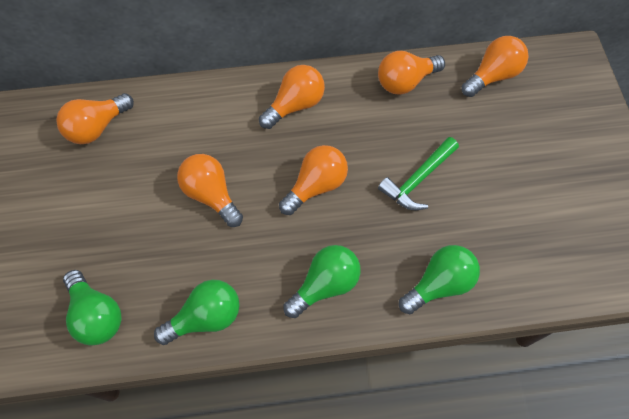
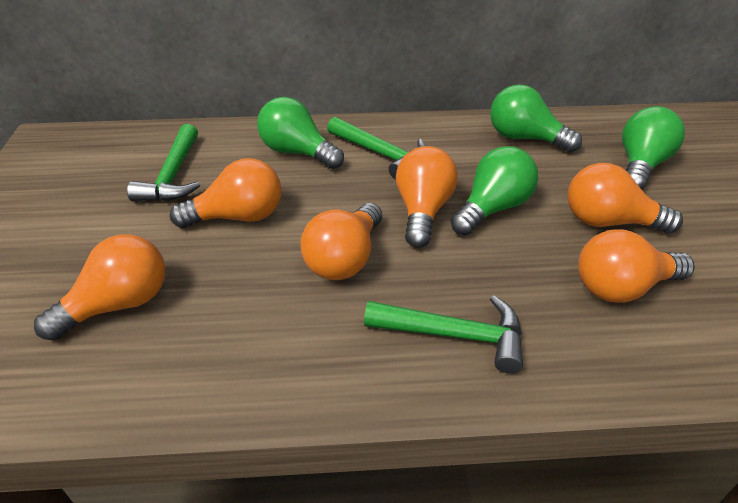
green hammer: 1 -> 3

